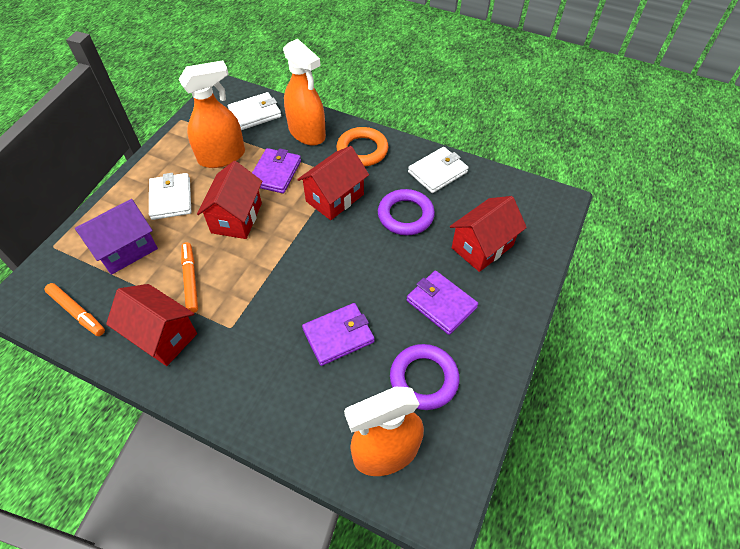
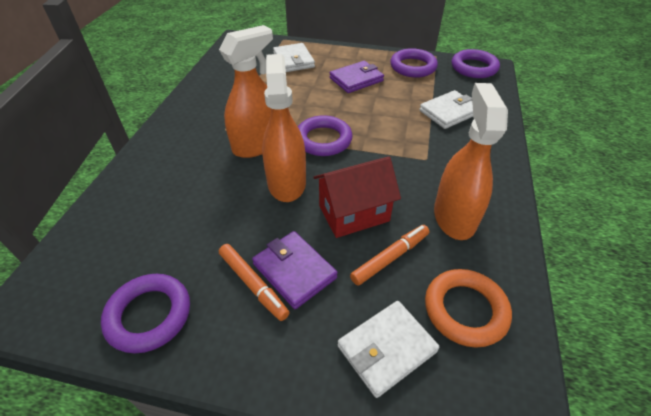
purple house: 1 -> 0
purple ring: 2 -> 4
purple wallet: 3 -> 2
red house: 4 -> 1

